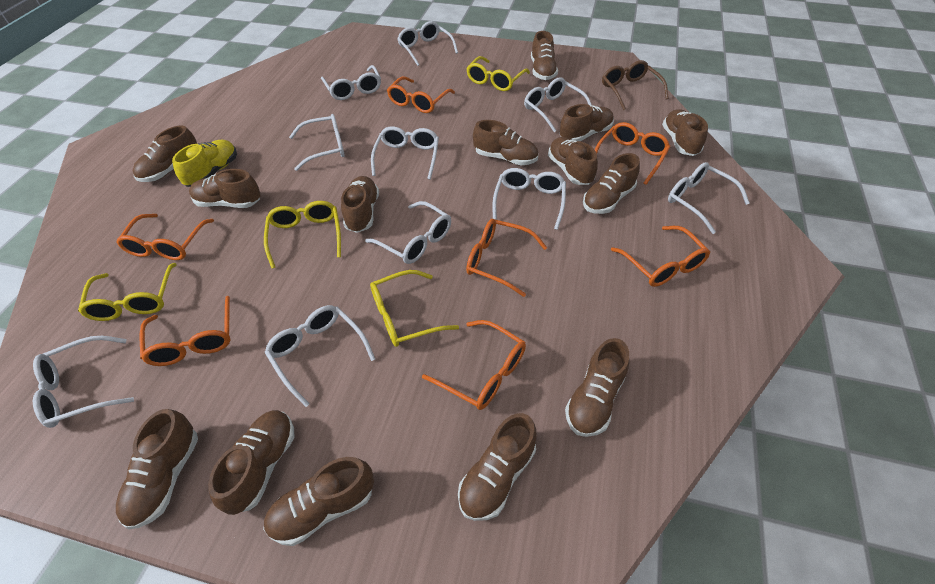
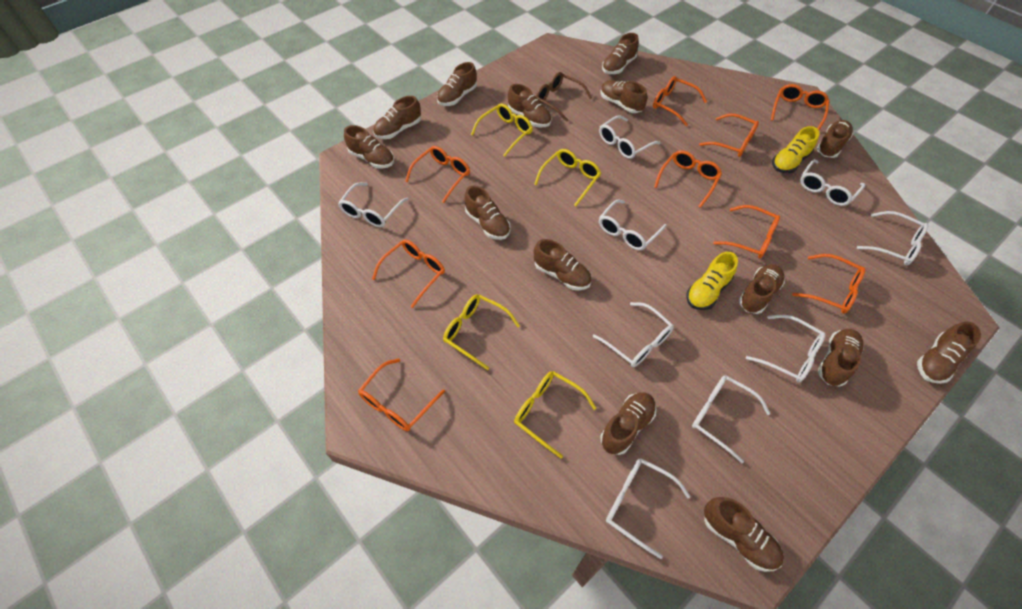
orange glasses: 7 -> 9
white glasses: 10 -> 9
yellow shoe: 1 -> 2

